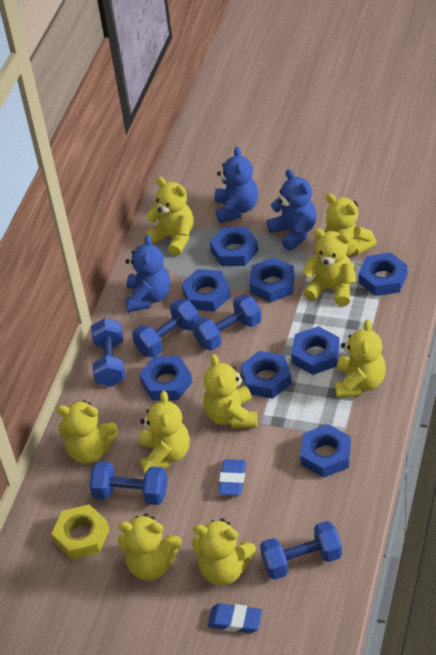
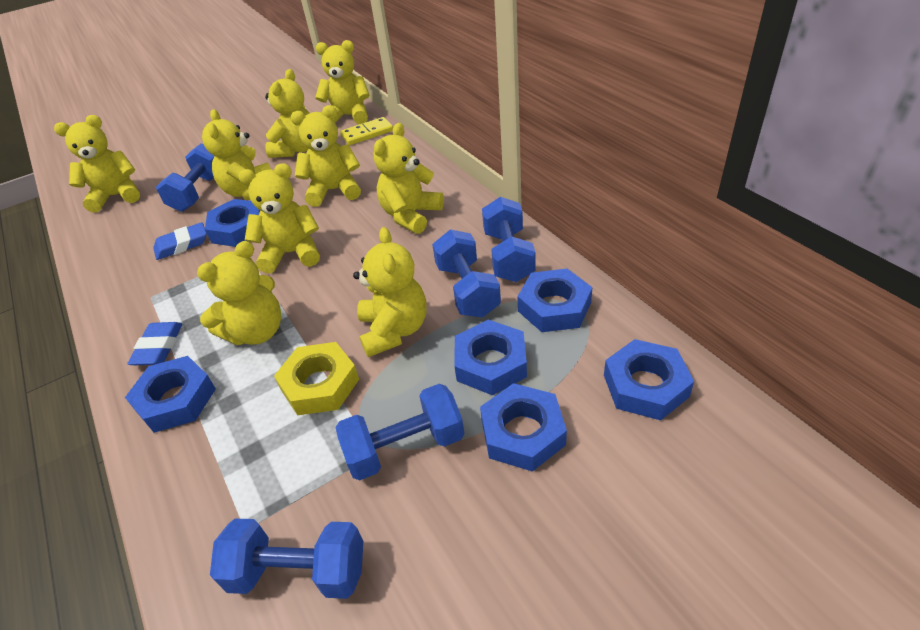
blue nut: 8 -> 6
blue teddy bear: 3 -> 0
yellow domino: 0 -> 1

